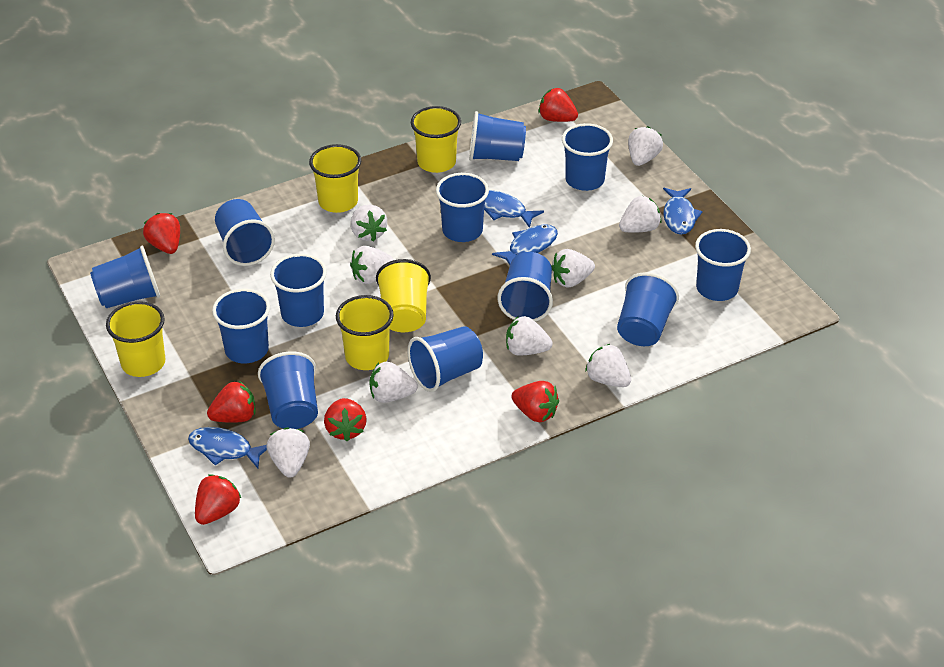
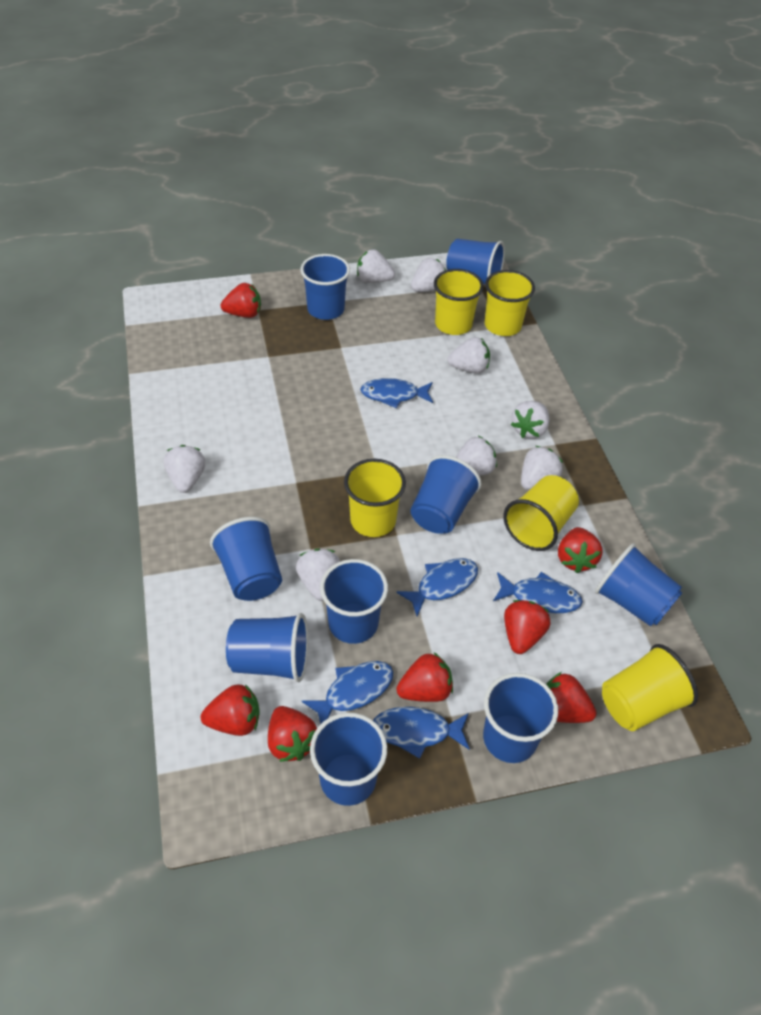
blue cup: 12 -> 9
blue fish: 4 -> 5
red strawberry: 6 -> 7
white strawberry: 9 -> 8

